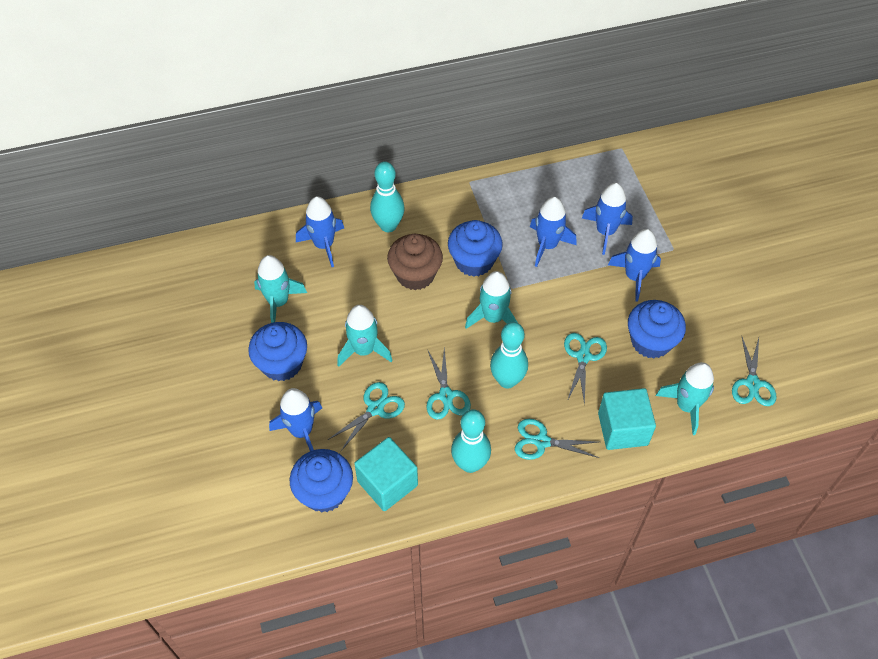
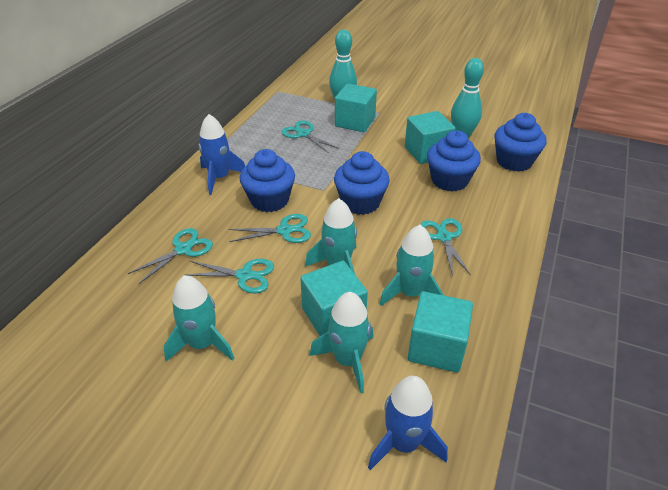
blue rocket: 5 -> 2
brown cupcake: 1 -> 0
turquoise bowling pin: 3 -> 2
turquoise cube: 2 -> 4

